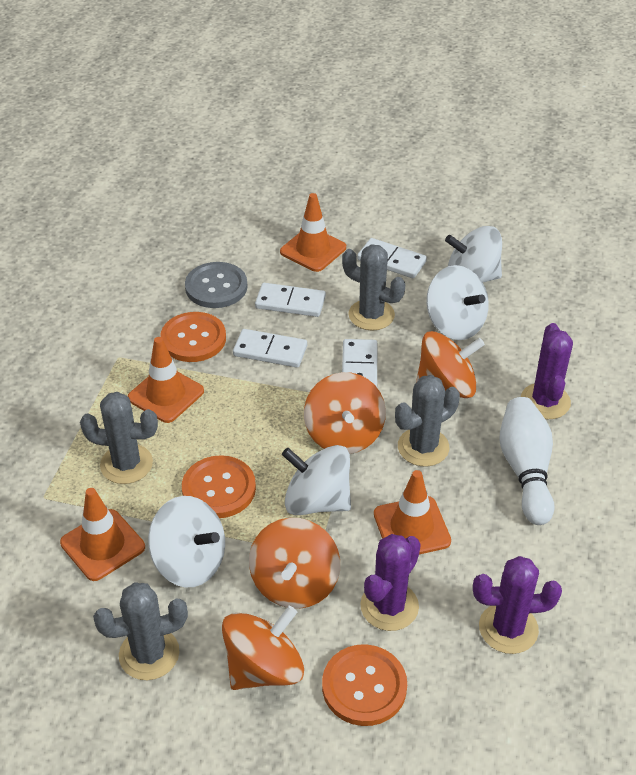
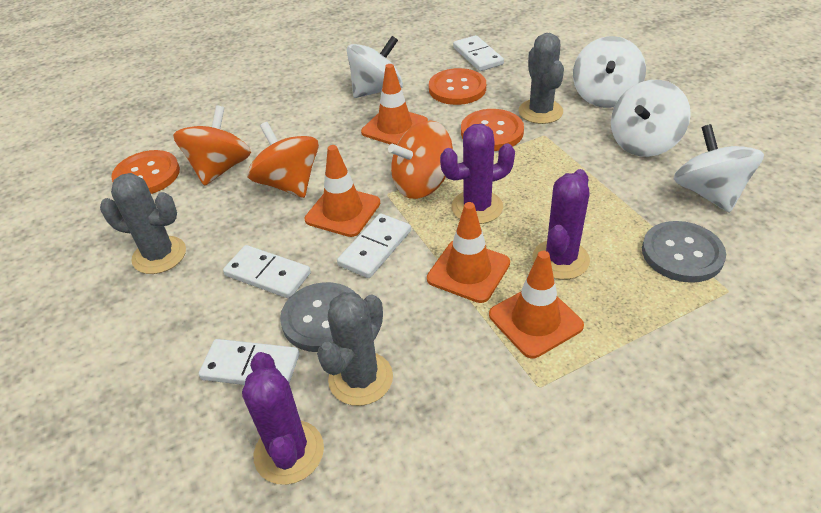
grey button: 1 -> 2
grey cactus: 4 -> 3
orange spinning top: 4 -> 3
white bowling pin: 1 -> 0

